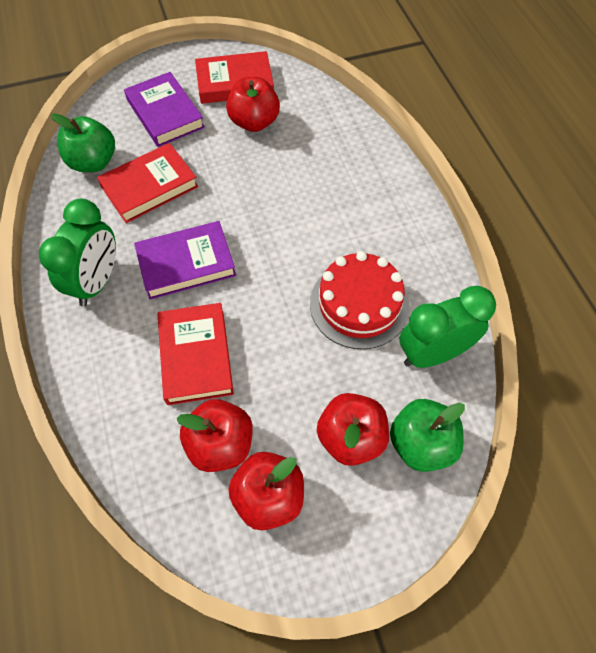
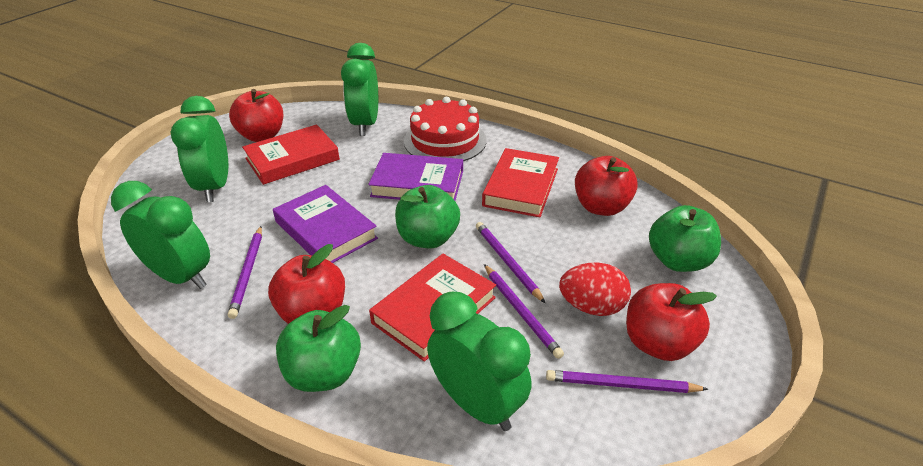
green apple: 2 -> 3
green clock: 2 -> 4
purple pencil: 0 -> 4
red egg: 0 -> 1

